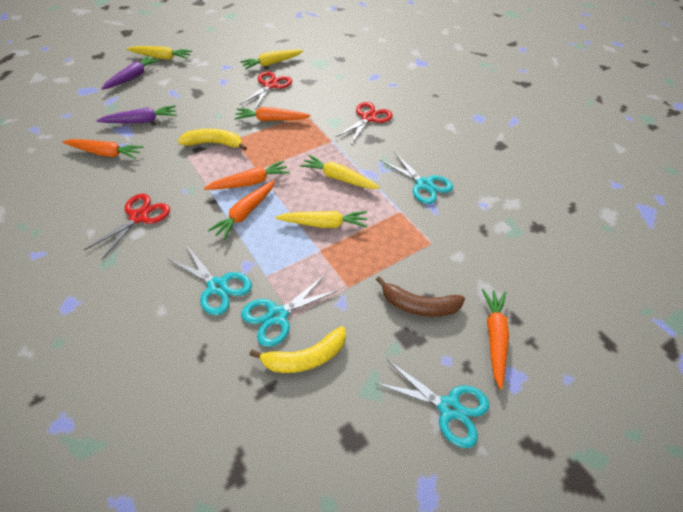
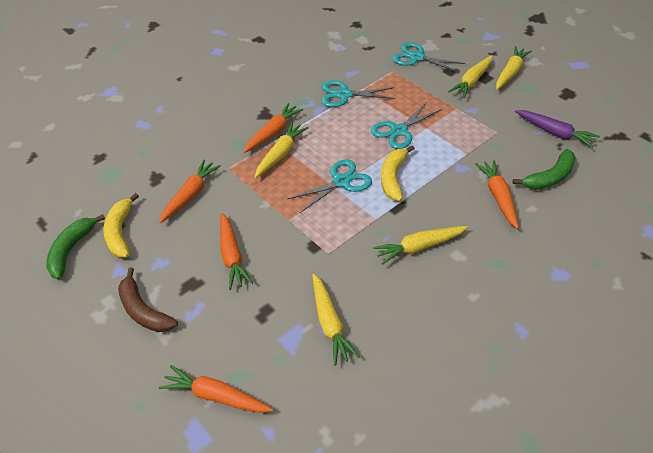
green banana: 0 -> 2
purple carrot: 2 -> 1
red scissors: 3 -> 0
yellow carrot: 4 -> 5

